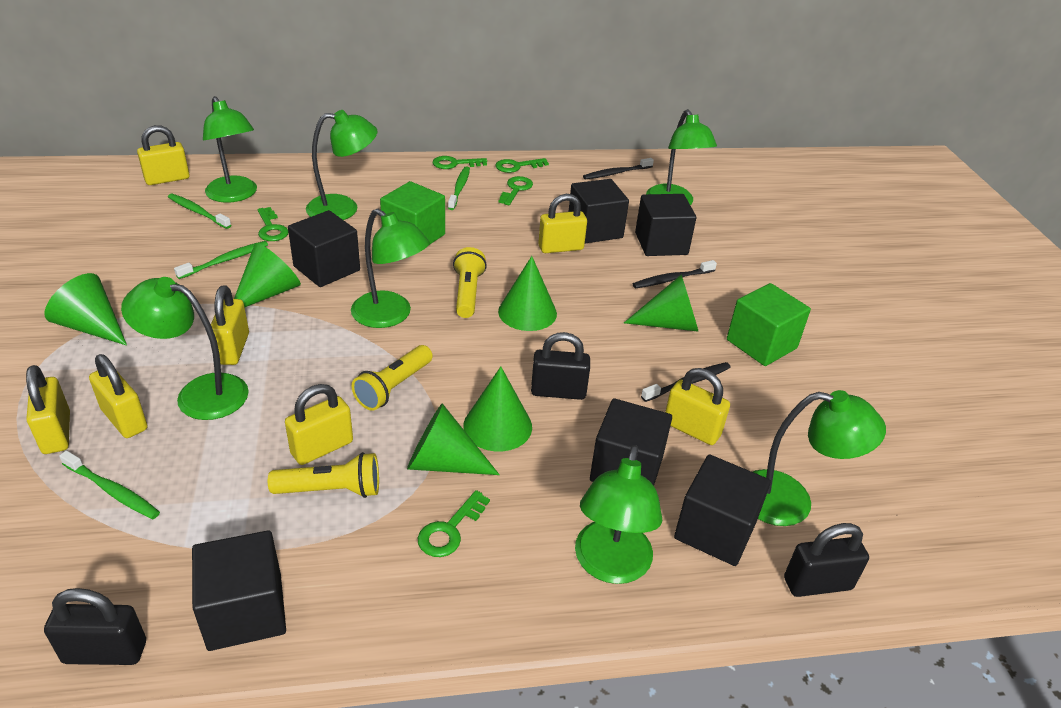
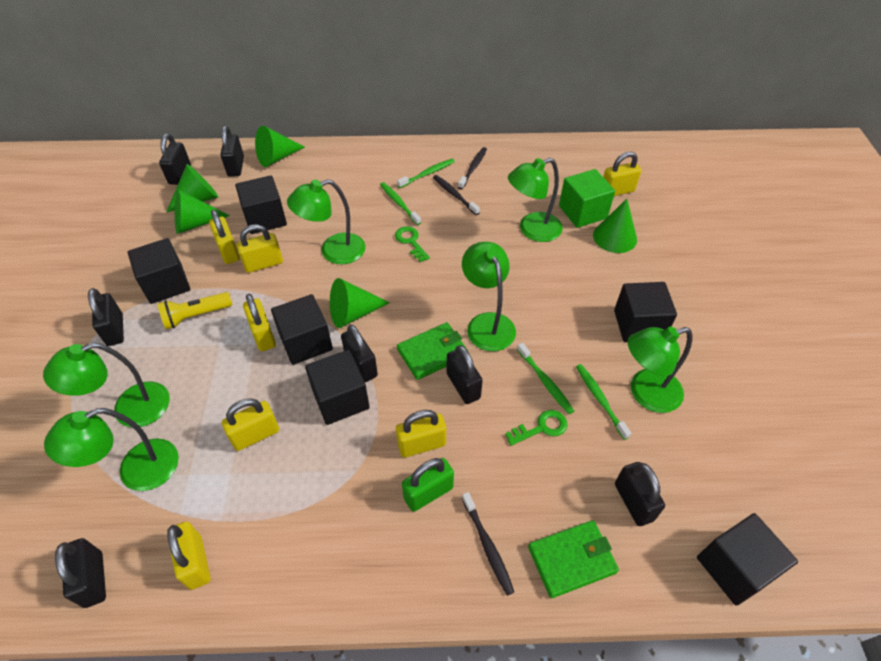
black padlock: 3 -> 7
green cone: 6 -> 5
green cube: 2 -> 1
green key: 5 -> 2
green lamp: 7 -> 6
green padlock: 0 -> 1
green wallet: 0 -> 2
yellow flashlight: 3 -> 1

